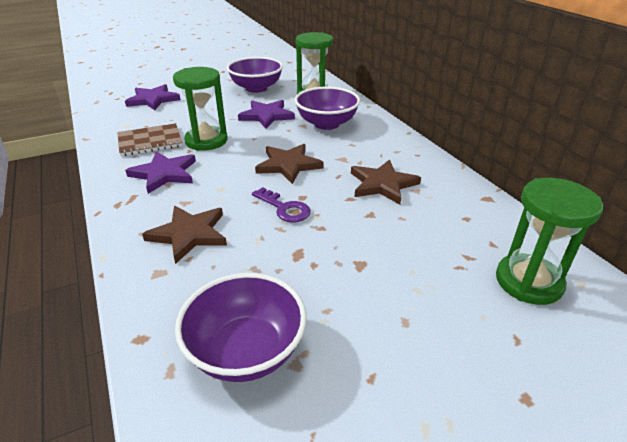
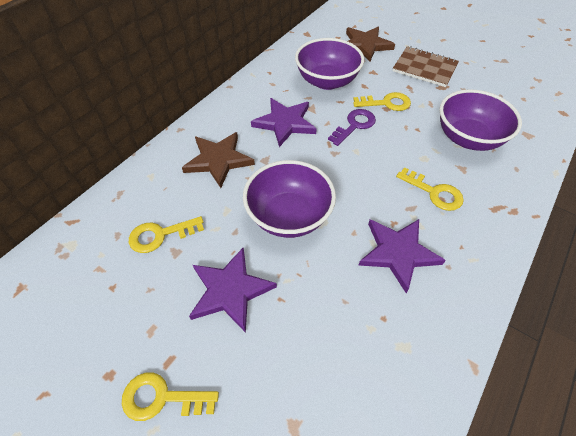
brown star: 3 -> 2
green hourglass: 3 -> 0
yellow key: 0 -> 4

